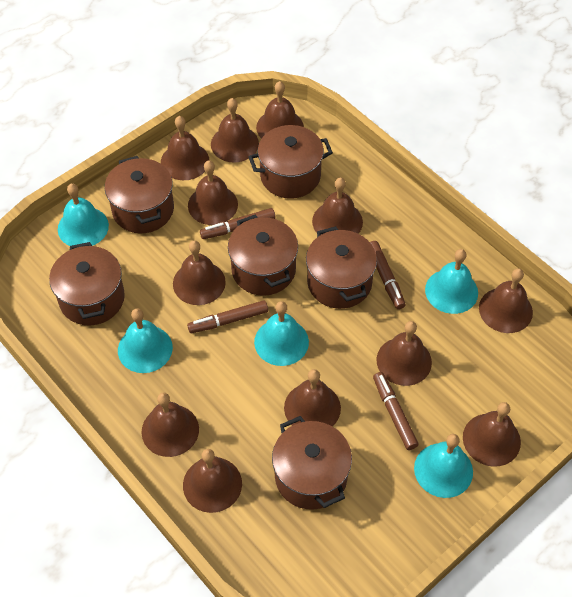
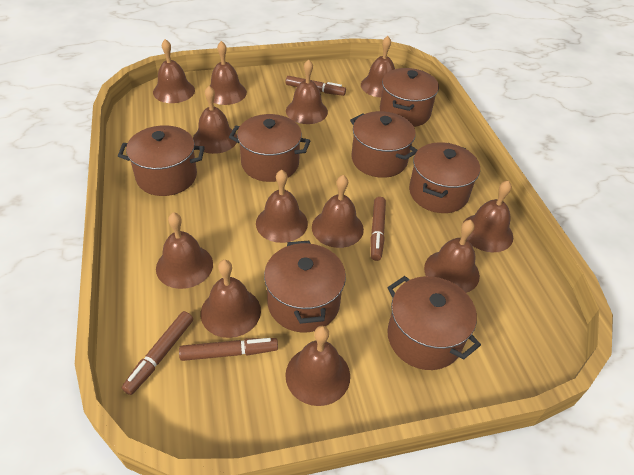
brown pot: 6 -> 7
turquoise bell: 5 -> 0

